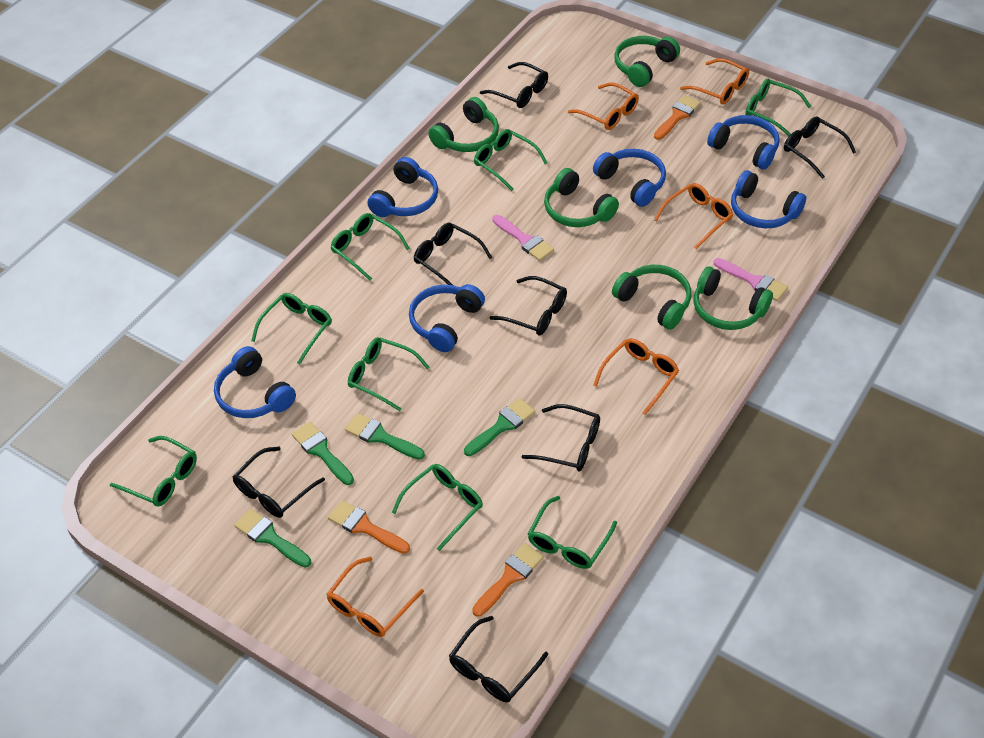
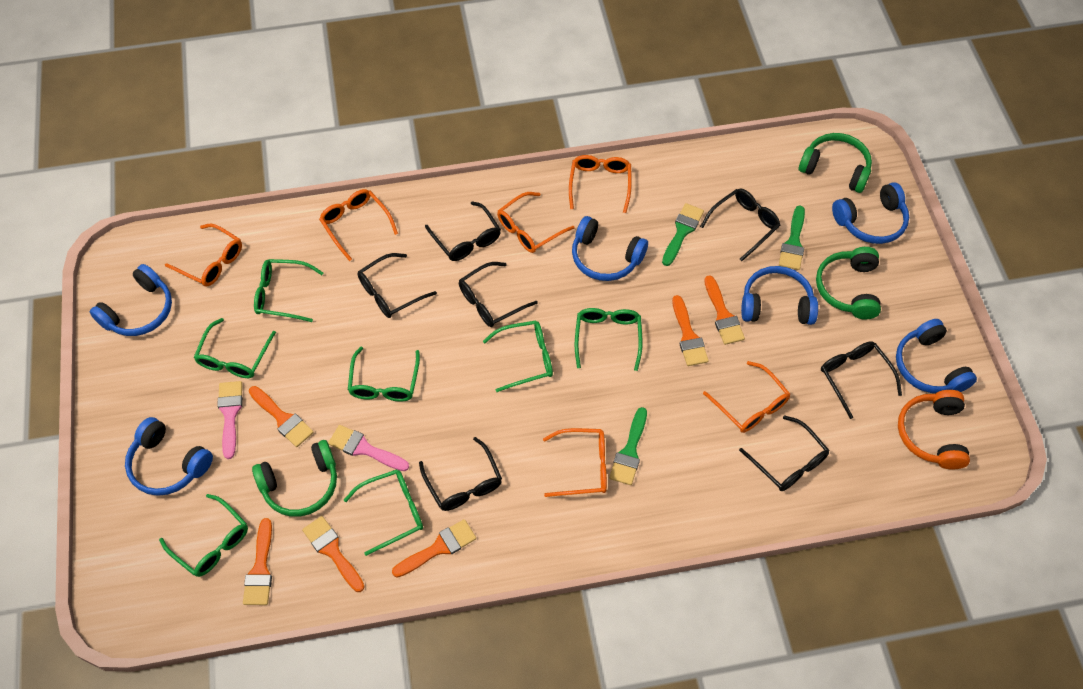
green brush: 4 -> 3
green glasses: 8 -> 7
green headphones: 5 -> 3
orange brush: 3 -> 6
orange glasses: 5 -> 6
orange headphones: 0 -> 1

